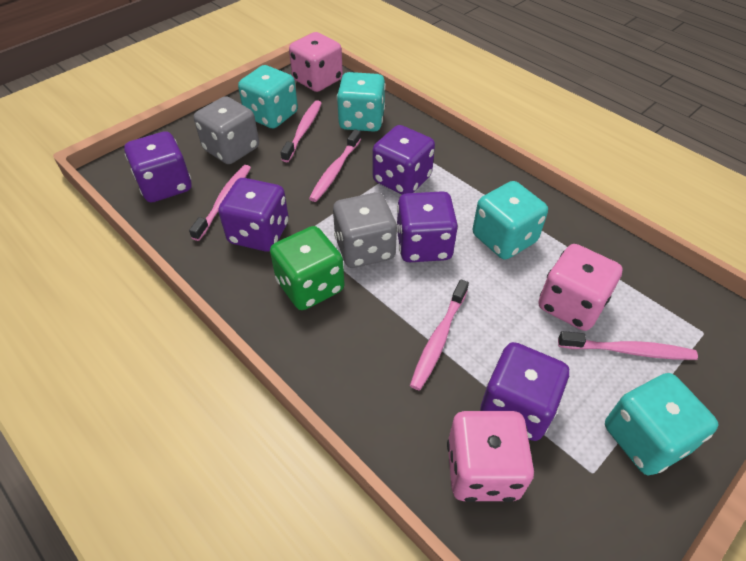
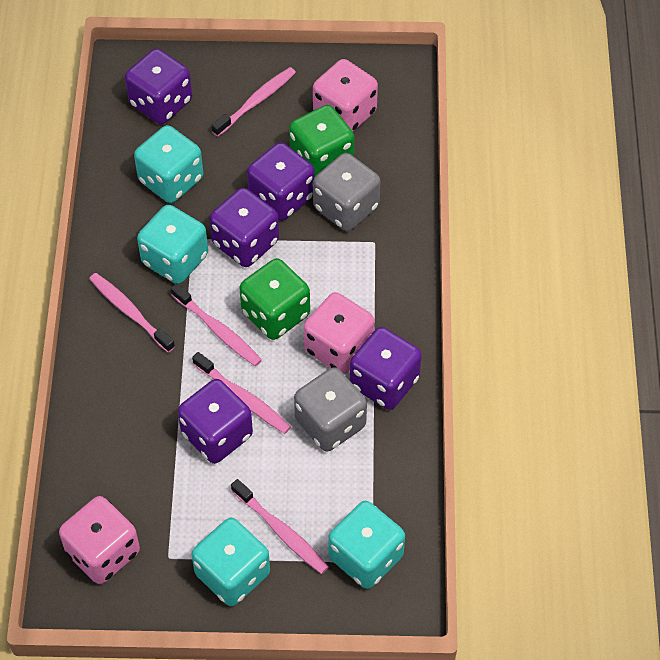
green dice: 1 -> 2

